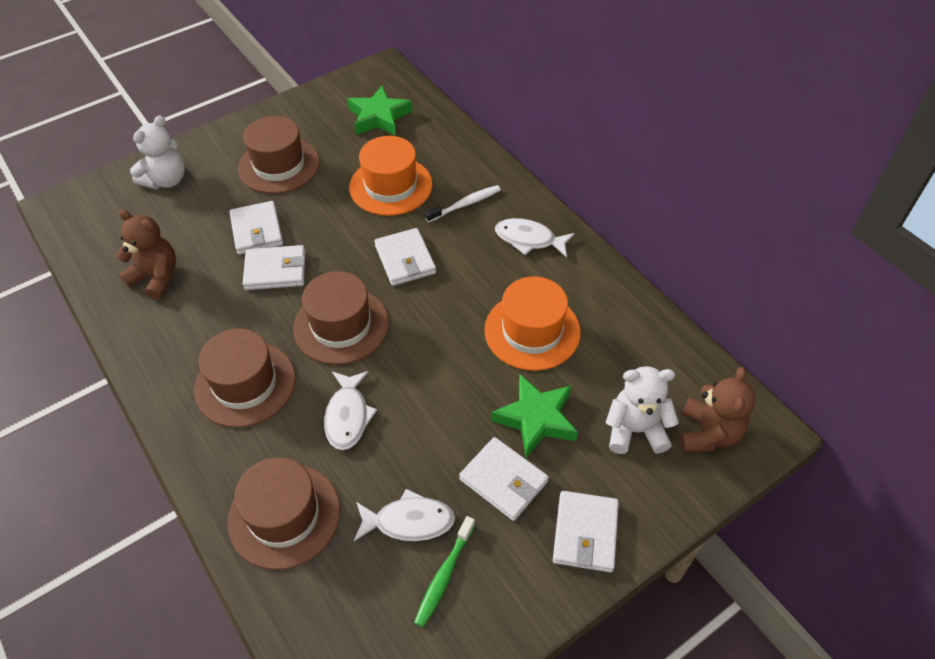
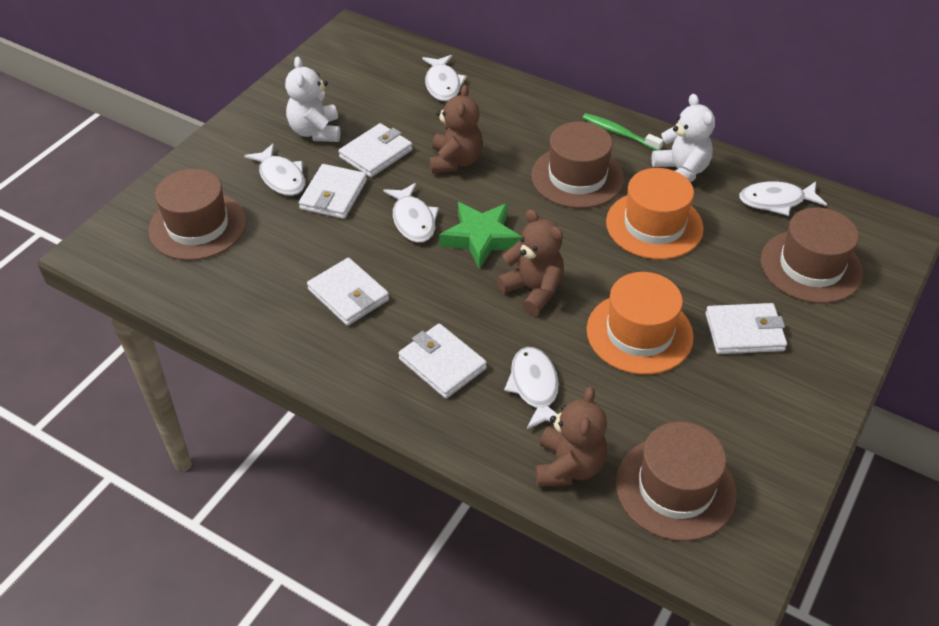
brown teddy bear: 2 -> 3
green star: 2 -> 1
white fish: 3 -> 5
white toothbrush: 1 -> 0

